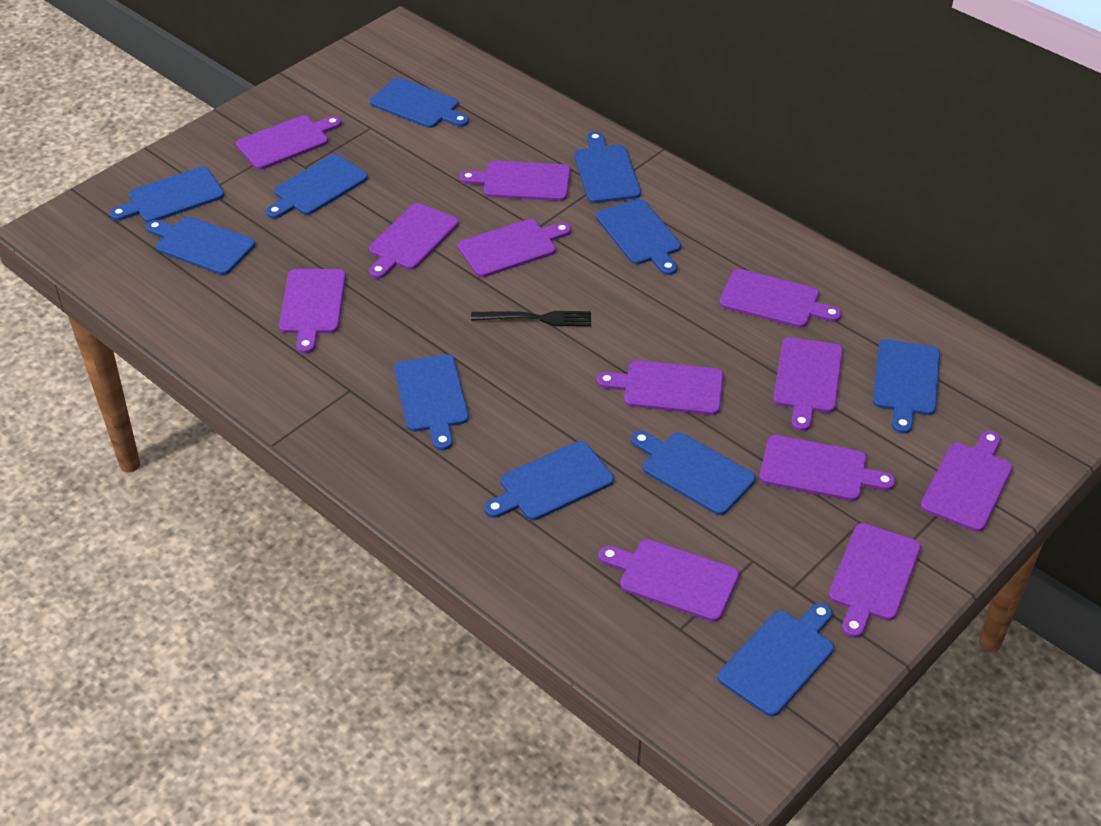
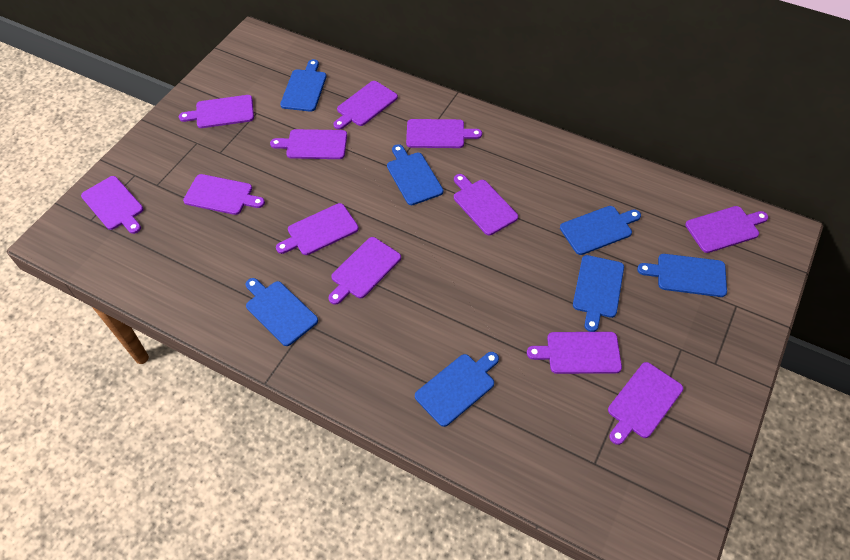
black fork: 1 -> 0
blue cutting board: 11 -> 7

